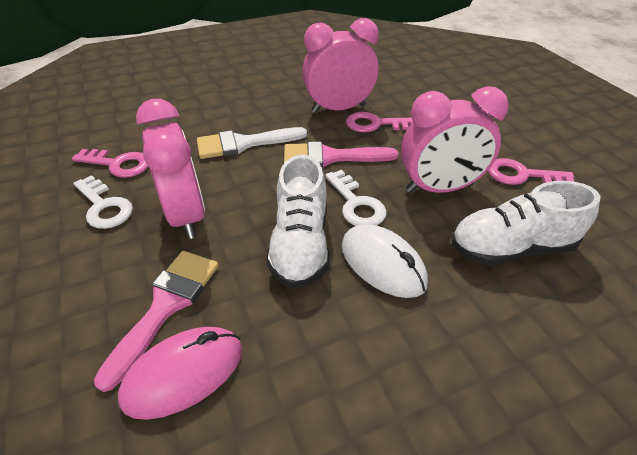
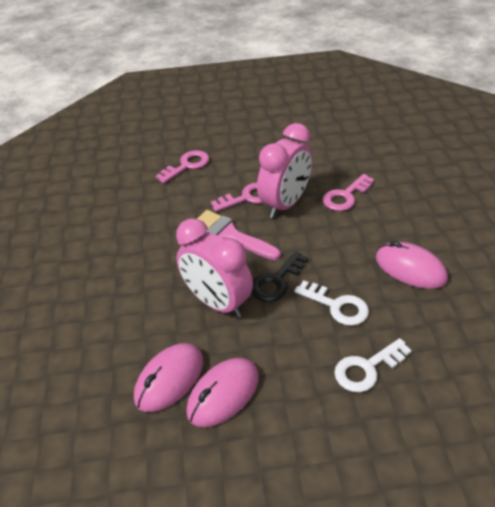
black key: 0 -> 1
pink brush: 2 -> 1
pink clock: 3 -> 2
pink mouse: 1 -> 3
white brush: 1 -> 0
white mouse: 1 -> 0
white shoe: 2 -> 0

